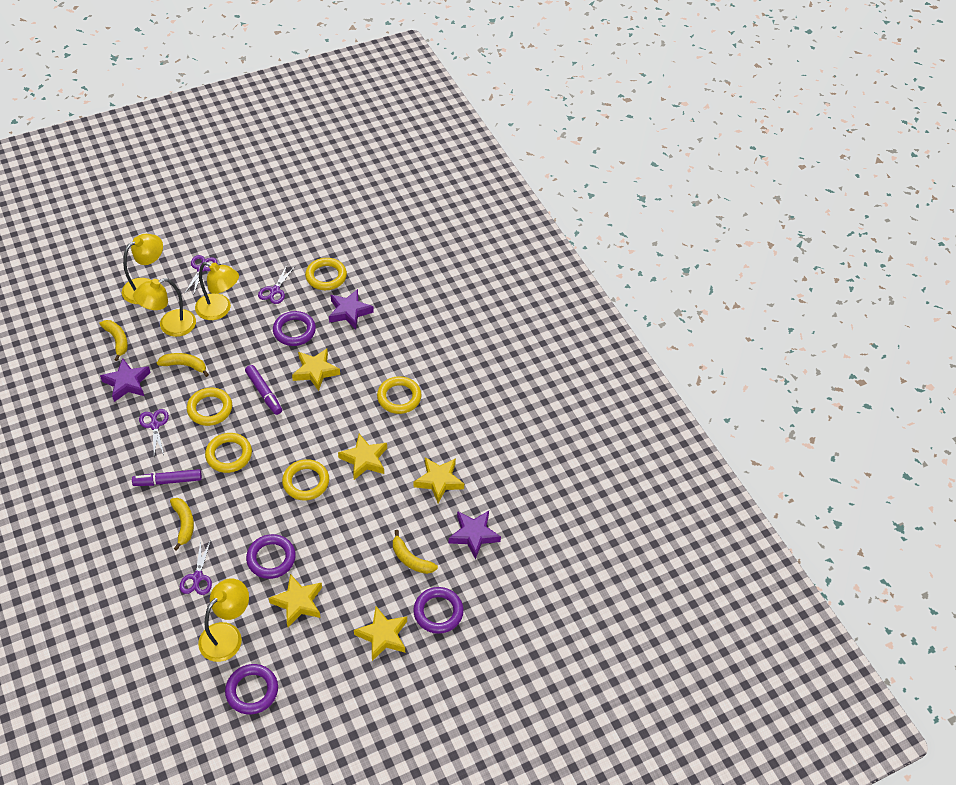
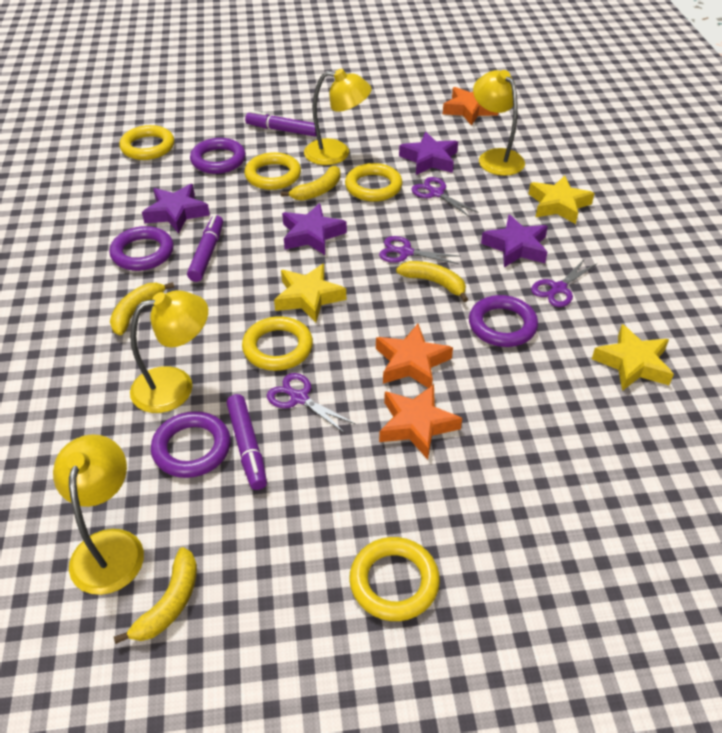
orange star: 0 -> 3
purple marker: 2 -> 3
purple star: 3 -> 4
yellow star: 5 -> 3

